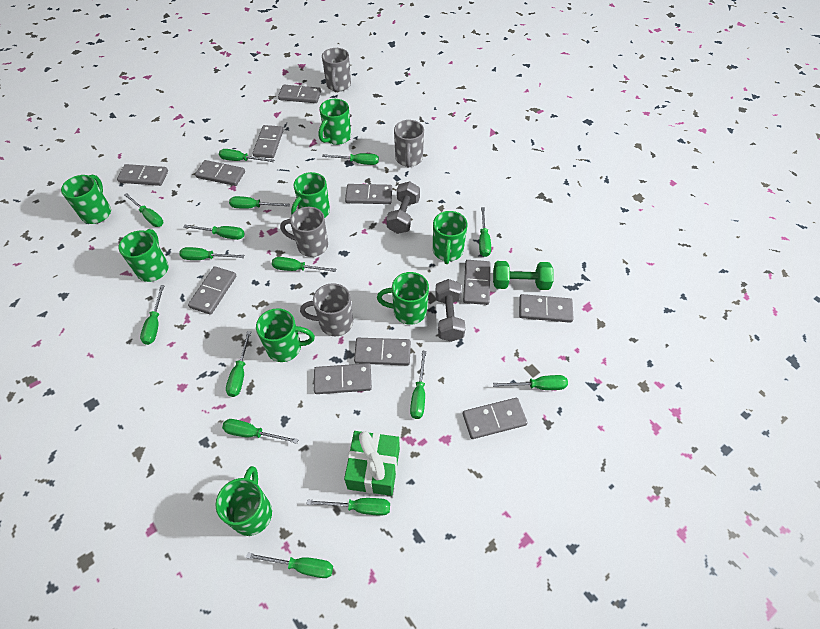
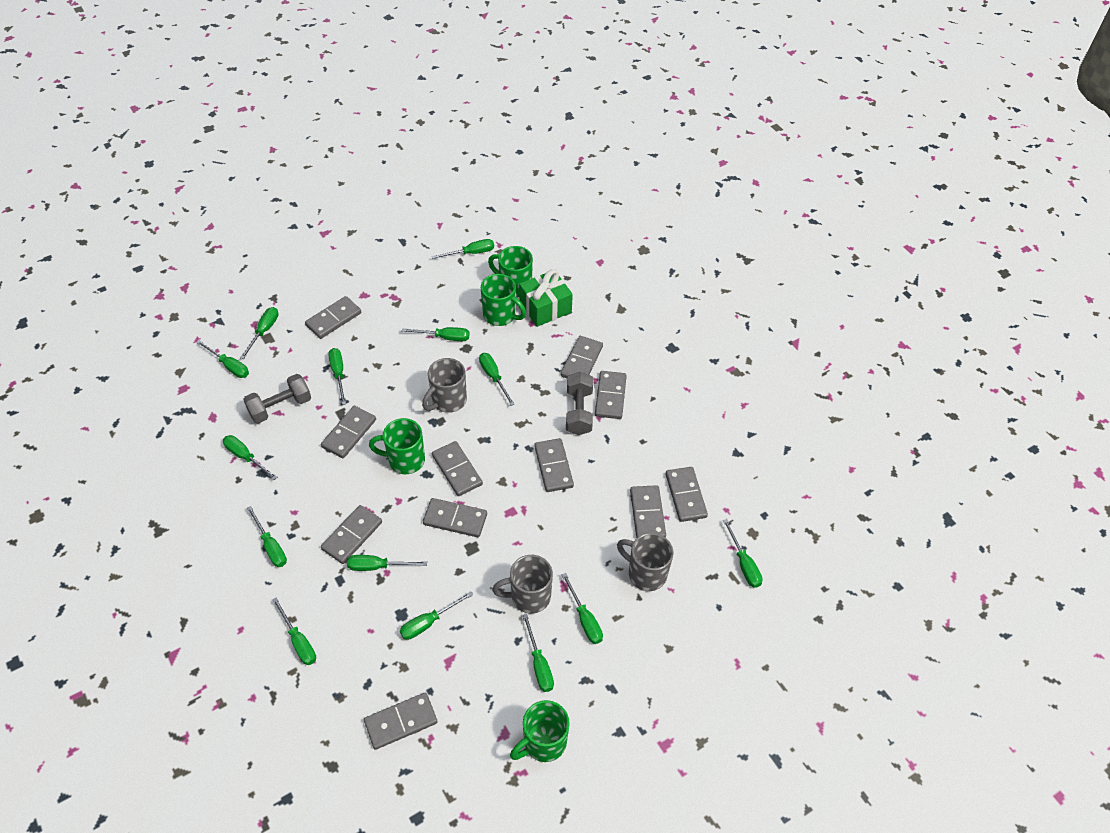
green dumbbell: 1 -> 0
green mug: 8 -> 4
green screwdriver: 15 -> 14
grey mug: 4 -> 3

